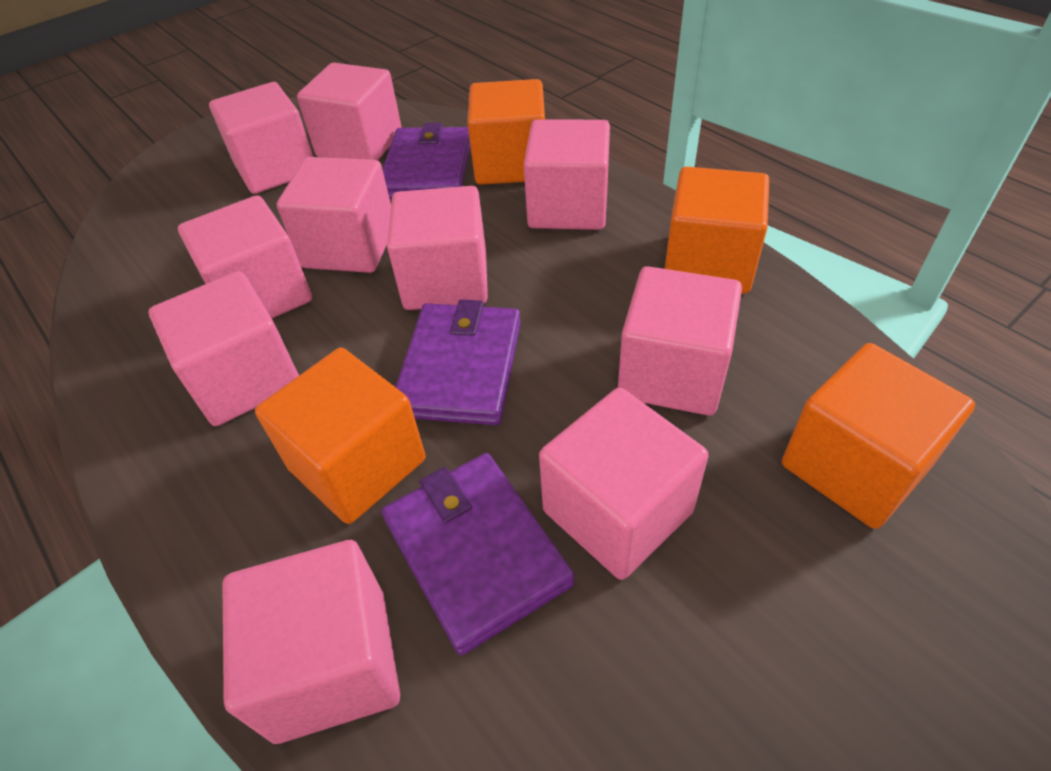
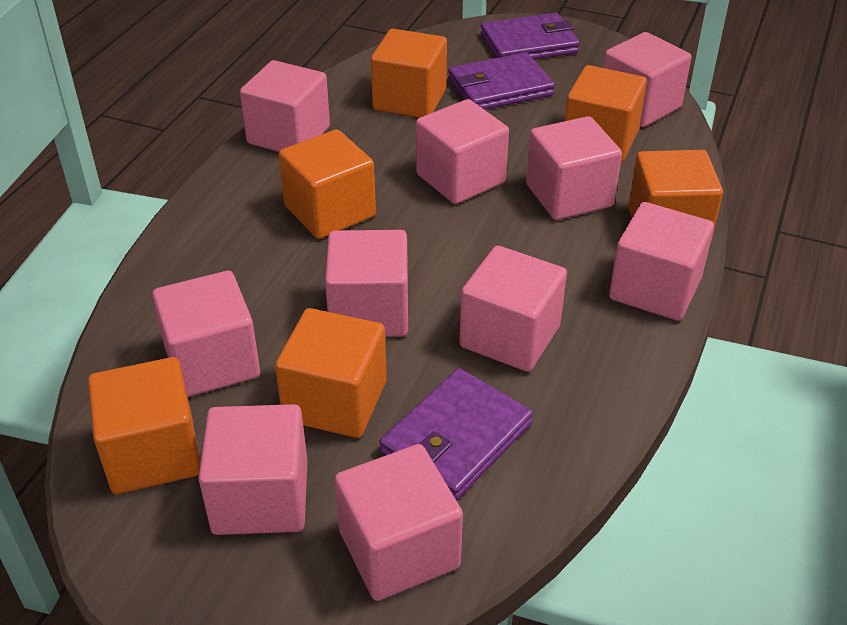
orange cube: 4 -> 6

